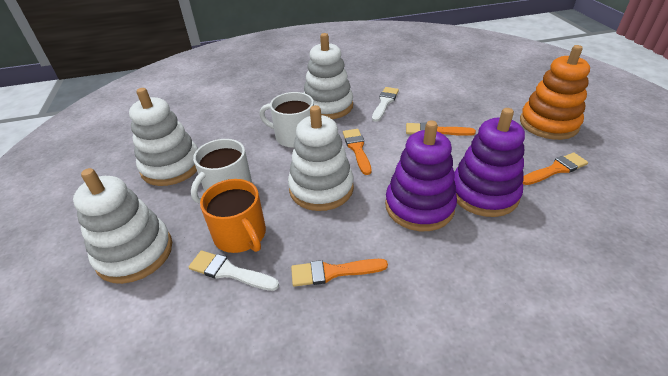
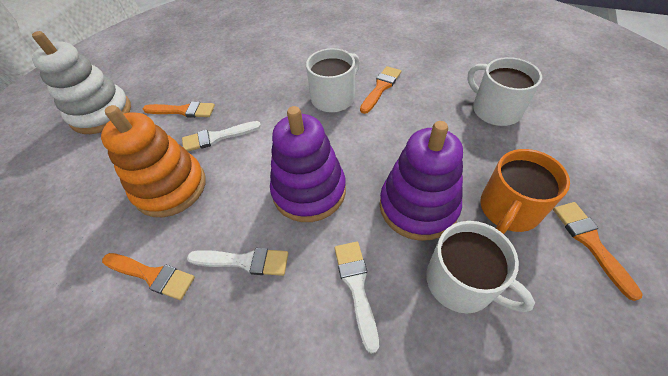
white brush: 2 -> 3
white mug: 2 -> 3
white stacking toy: 4 -> 1

